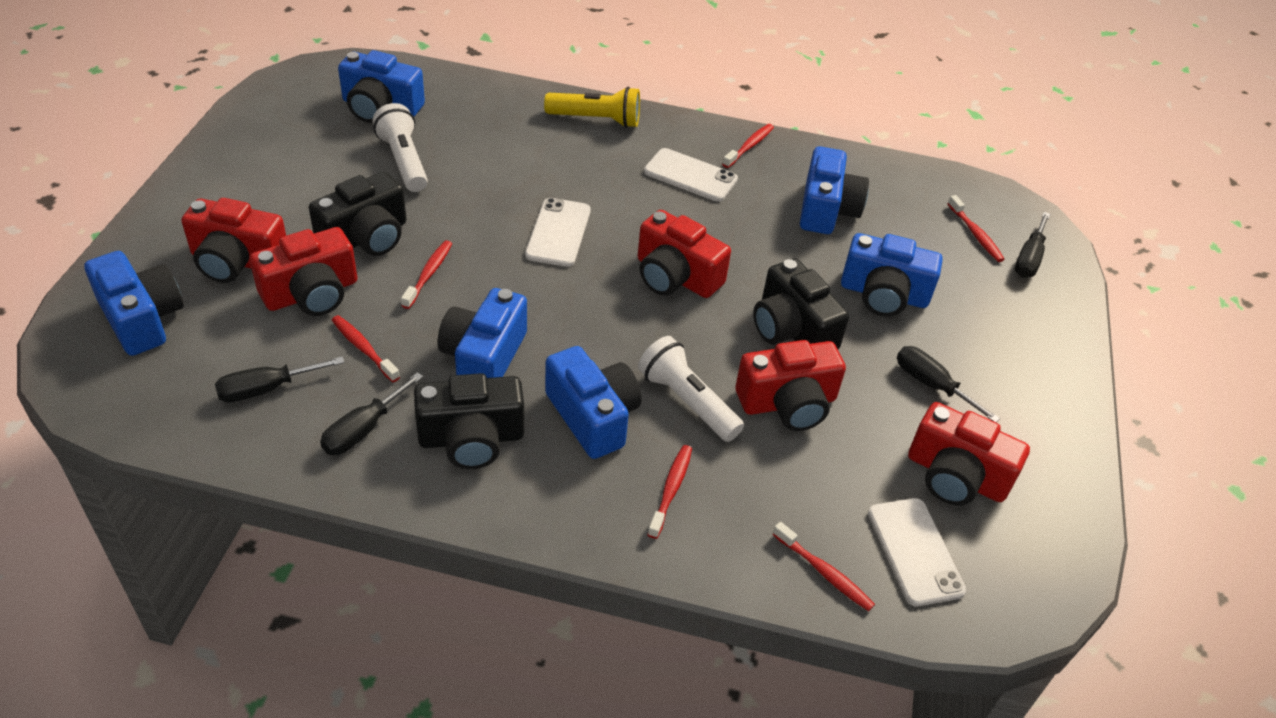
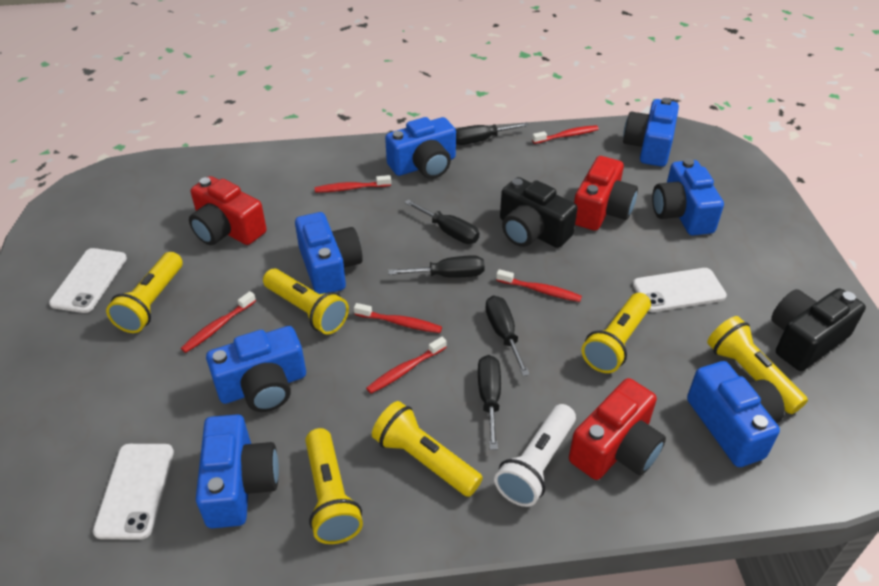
black camera: 3 -> 2
black screwdriver: 4 -> 5
blue camera: 6 -> 7
red camera: 5 -> 3
white flashlight: 2 -> 1
yellow flashlight: 1 -> 6

